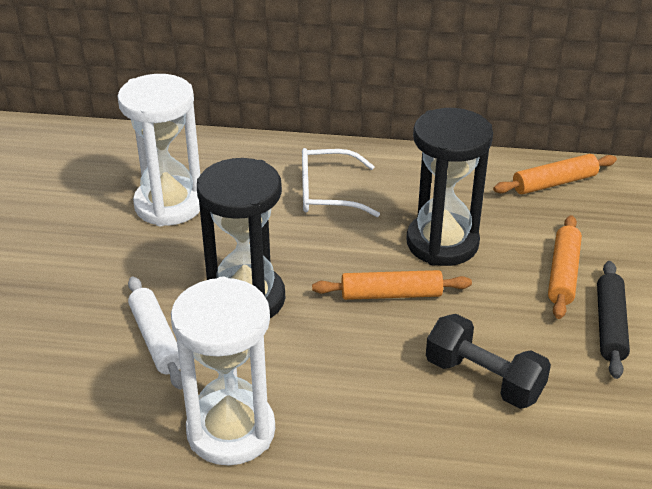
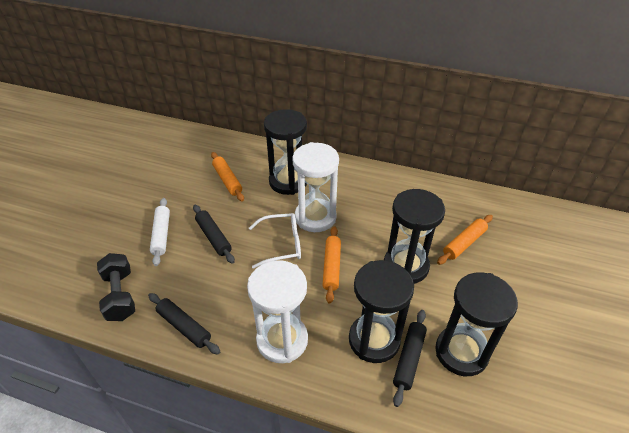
black hourglass: 2 -> 4
black rolling pin: 1 -> 3

